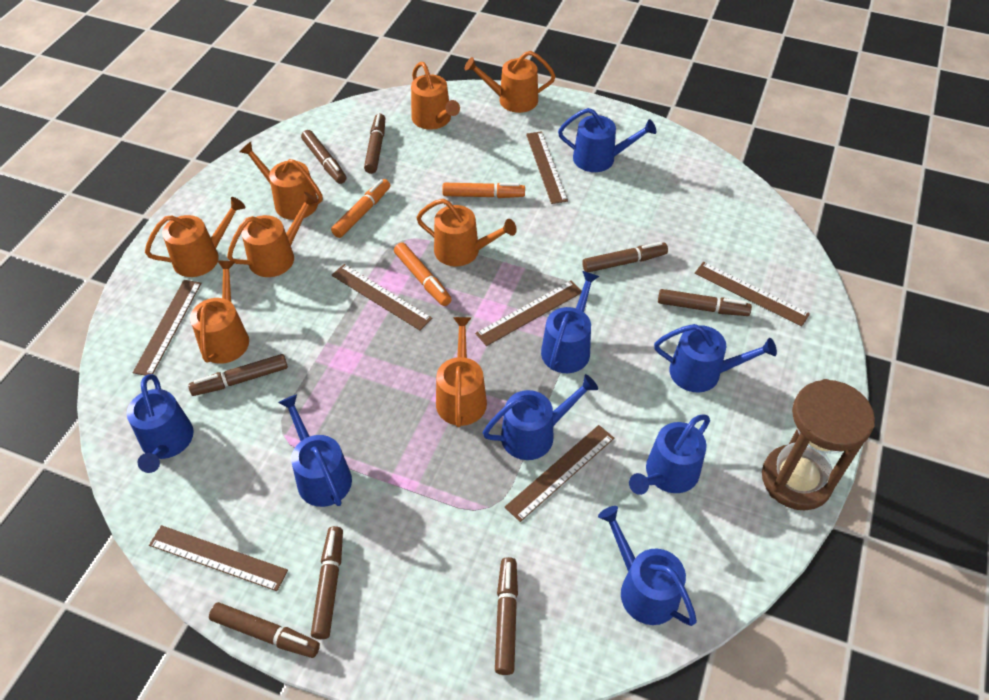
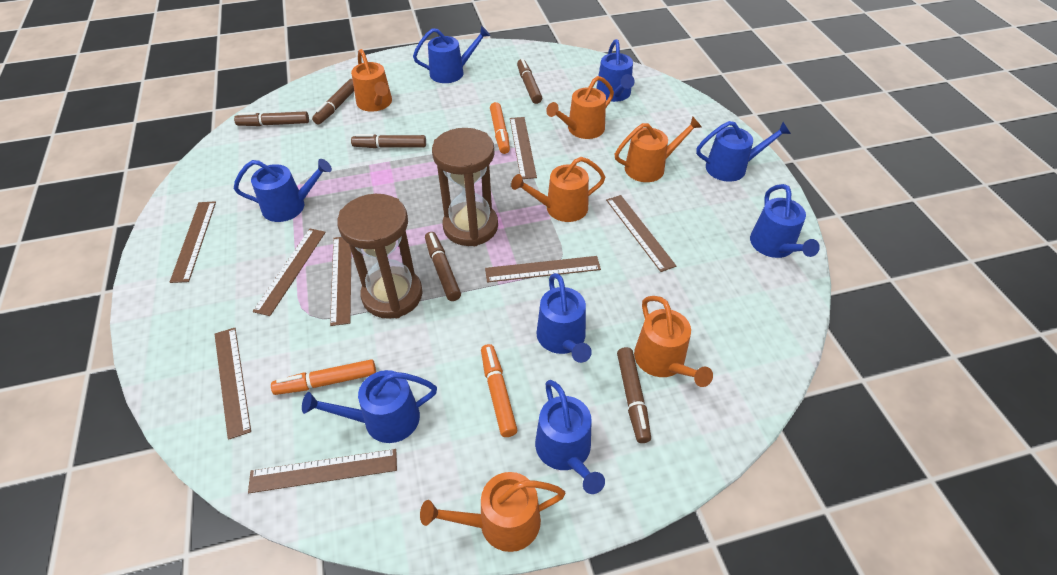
brown hourglass: 1 -> 2
brown marker: 8 -> 6
brown ruler: 7 -> 8
orange watering can: 8 -> 6

